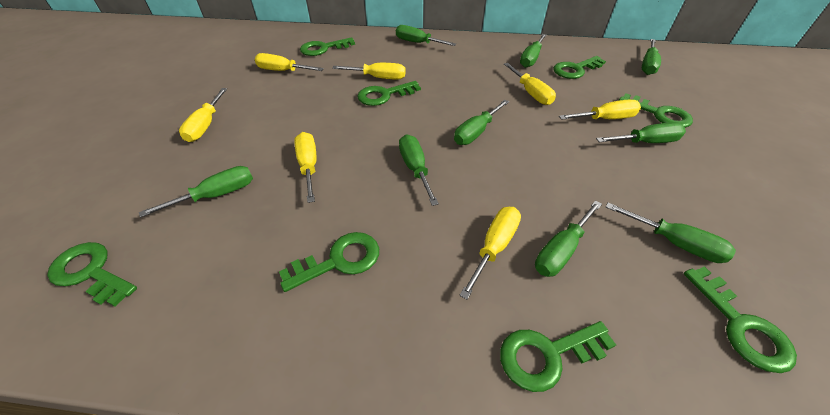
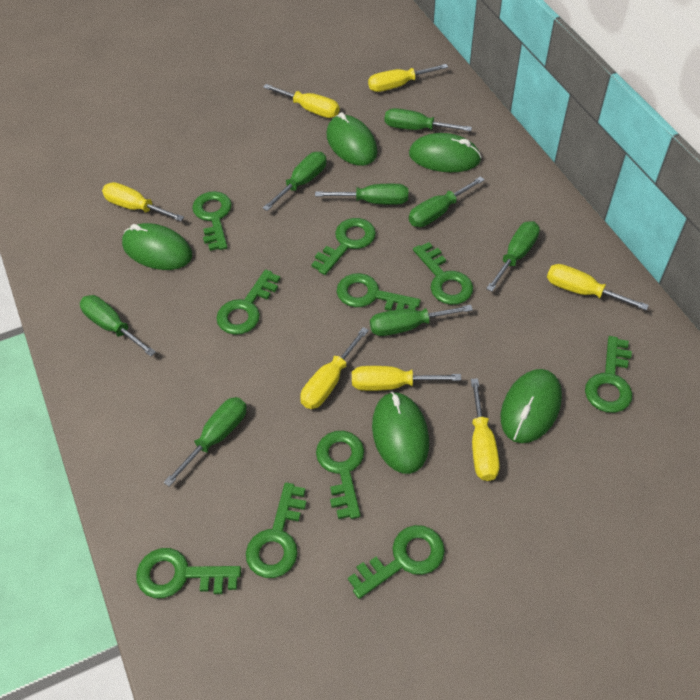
green key: 8 -> 10
green mouse: 0 -> 5
green screwdriver: 9 -> 8

